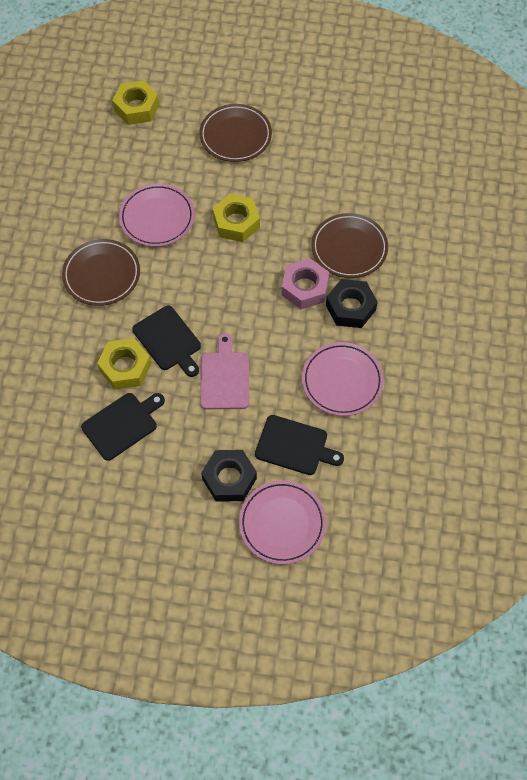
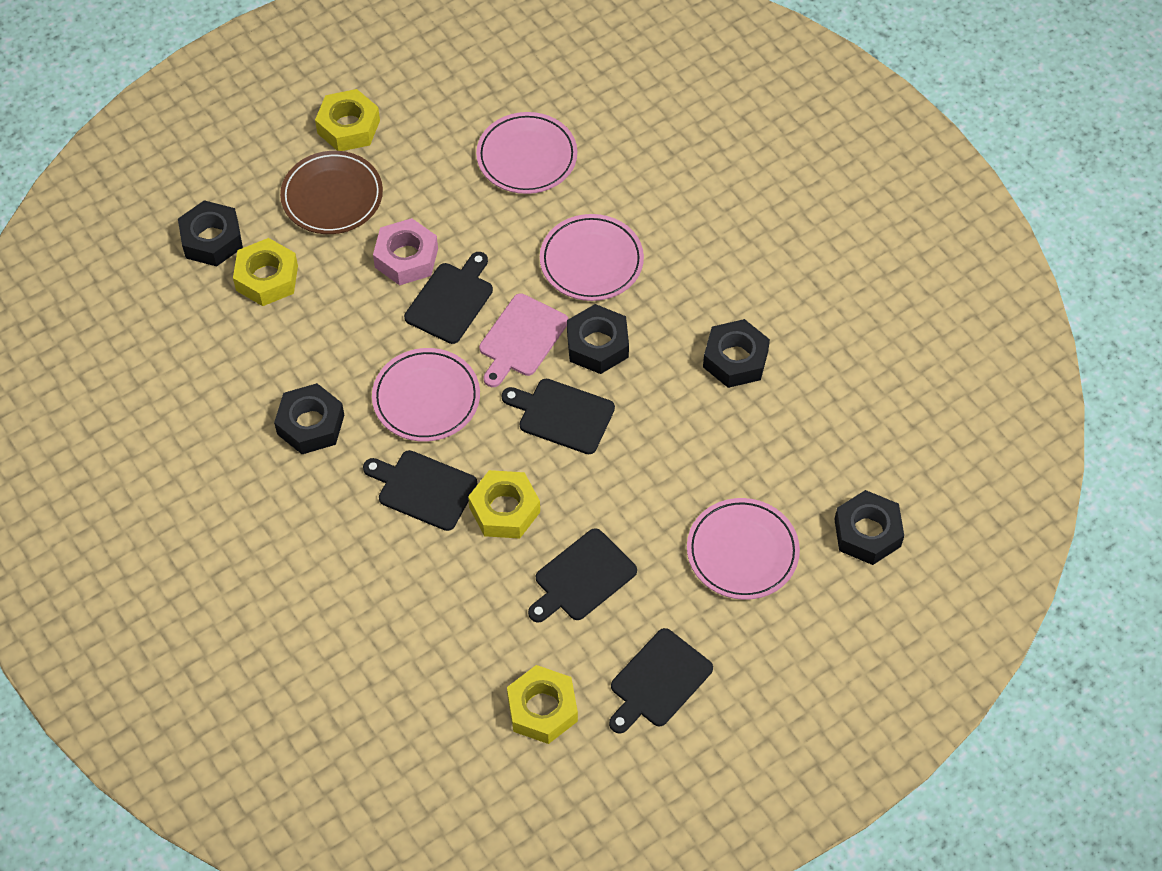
black cutting board: 3 -> 5
black nut: 2 -> 5
brown plate: 3 -> 1
pink plate: 3 -> 4
yellow nut: 3 -> 4

